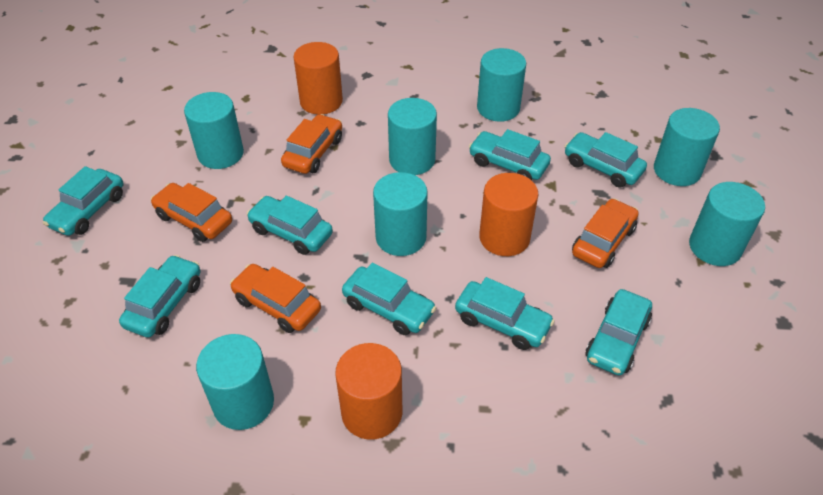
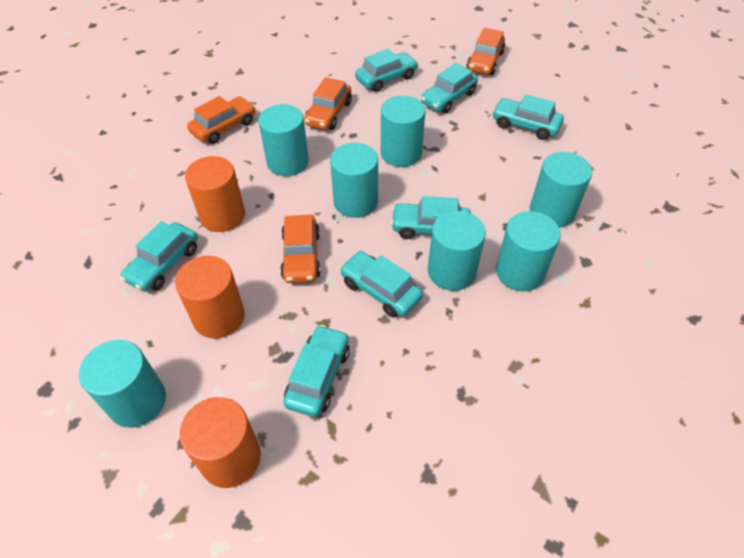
turquoise car: 8 -> 7

